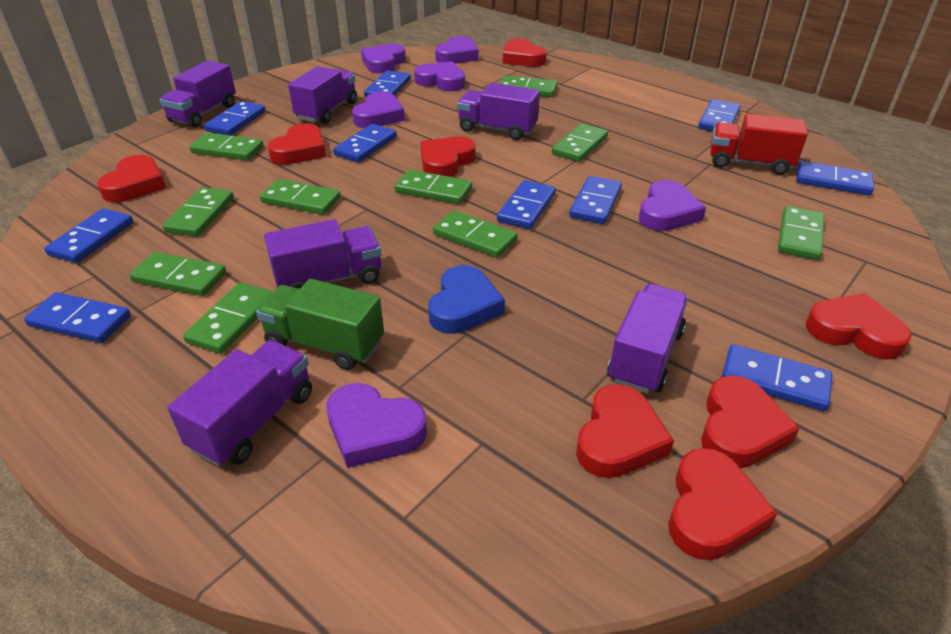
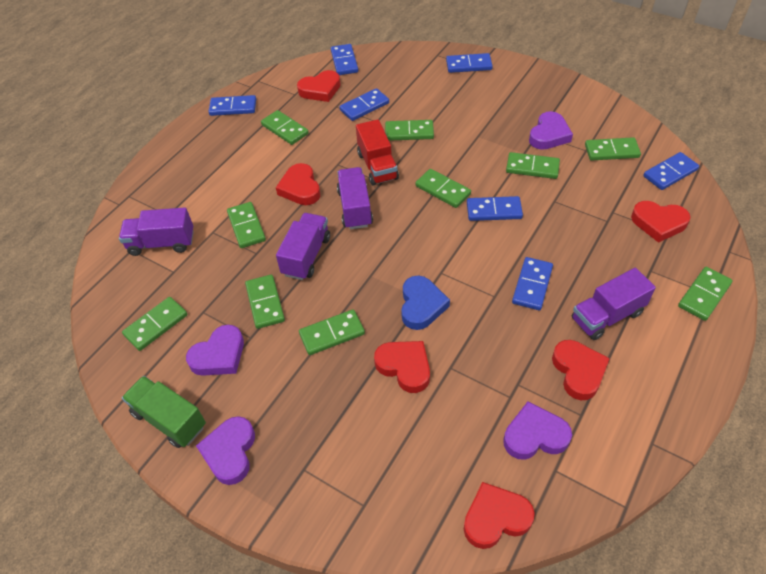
blue domino: 10 -> 7
purple heart: 6 -> 4
purple truck: 6 -> 4
red heart: 8 -> 6

